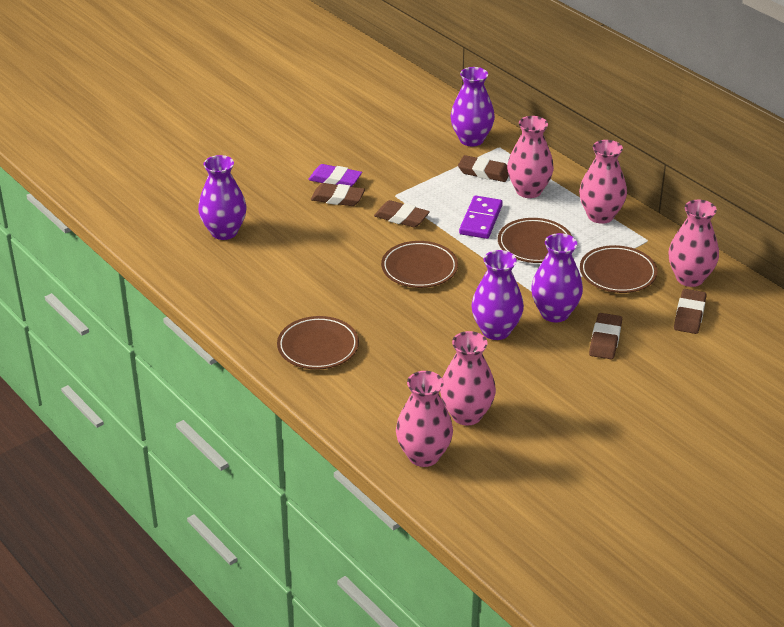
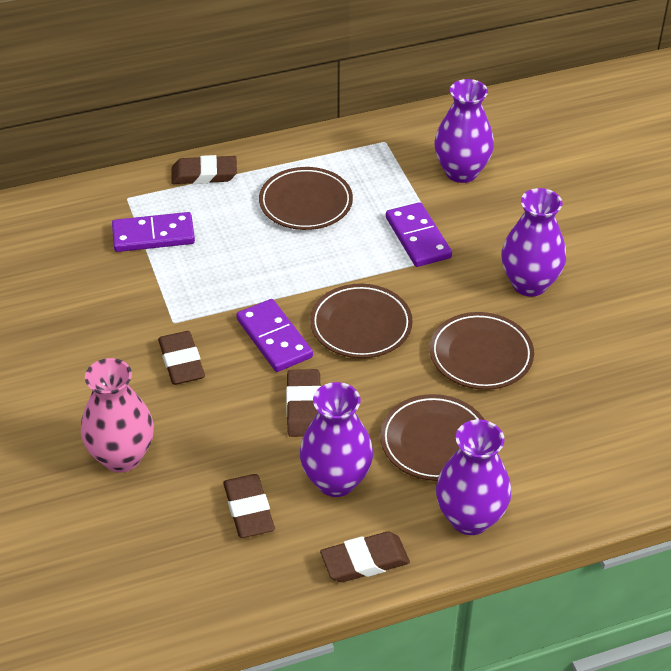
pink vase: 5 -> 1
purple domino: 1 -> 3
purple eraser: 1 -> 0

